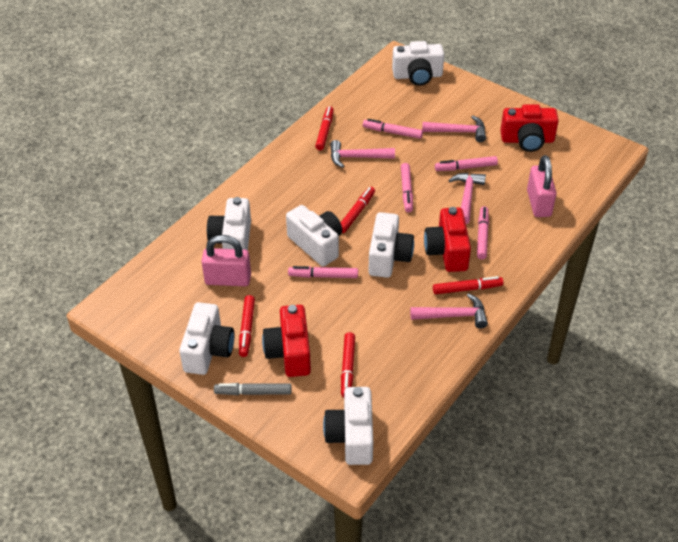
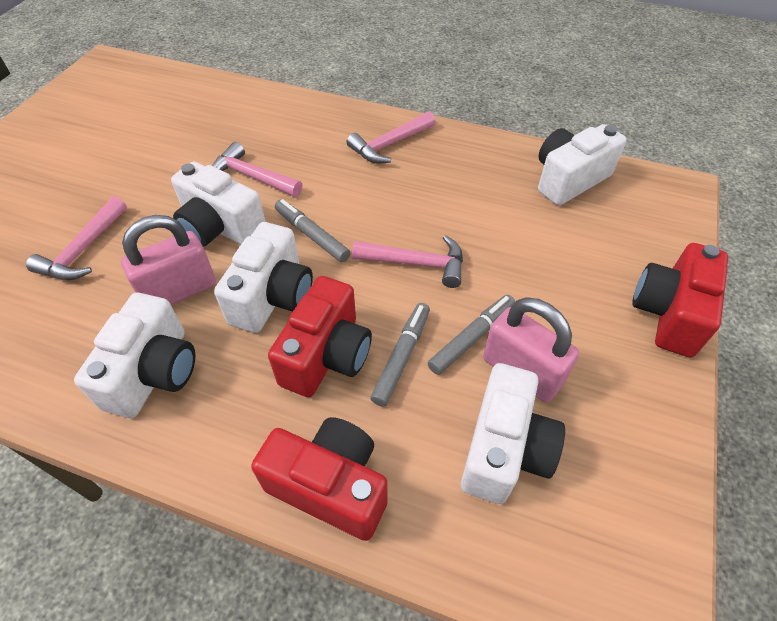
grey marker: 1 -> 3
pink marker: 5 -> 0
red marker: 5 -> 0
white camera: 6 -> 5

